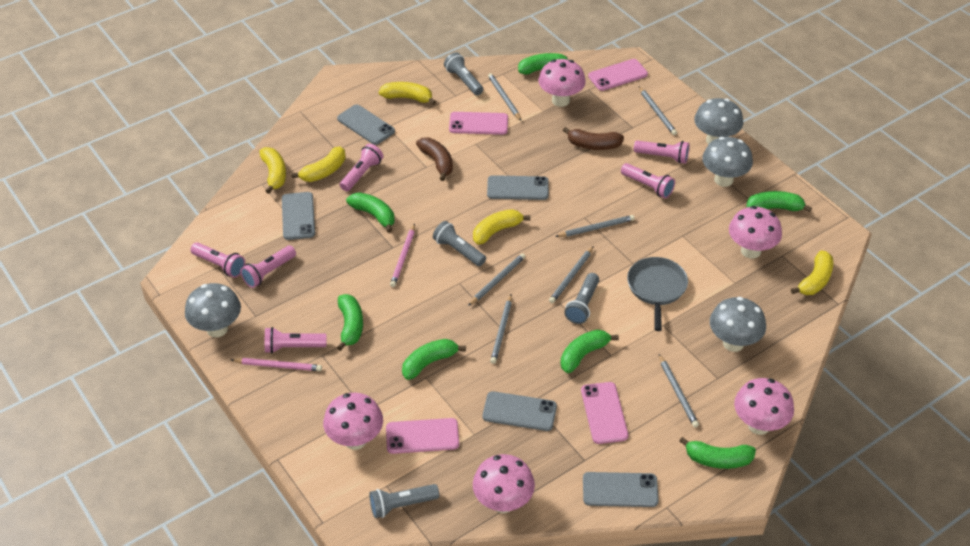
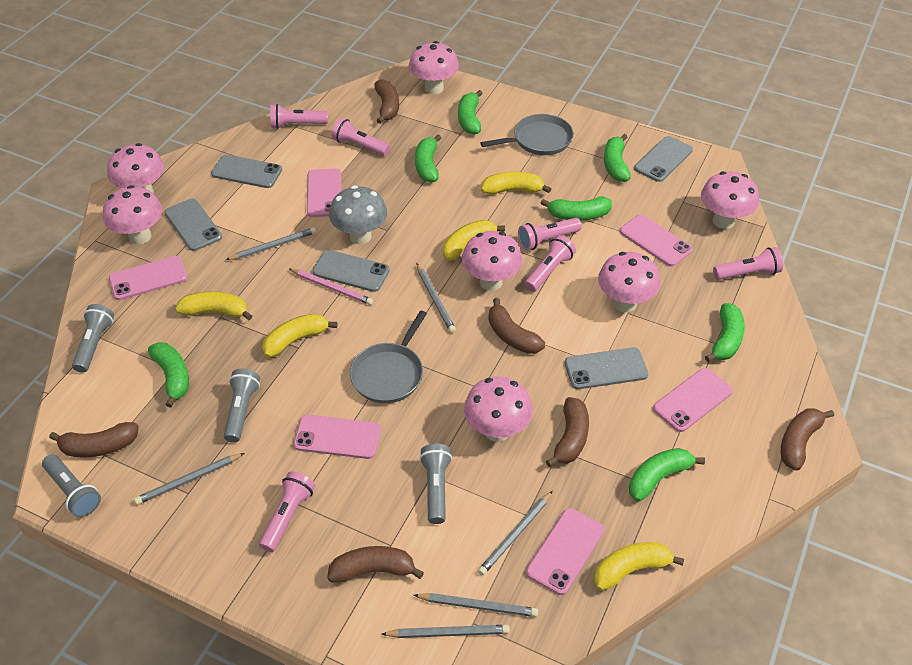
brown banana: 2 -> 6
grey mushroom: 4 -> 1
grey pan: 1 -> 2
grey pencil: 7 -> 6
pink mushroom: 5 -> 7
pink pencil: 2 -> 1
pink phone: 4 -> 6

